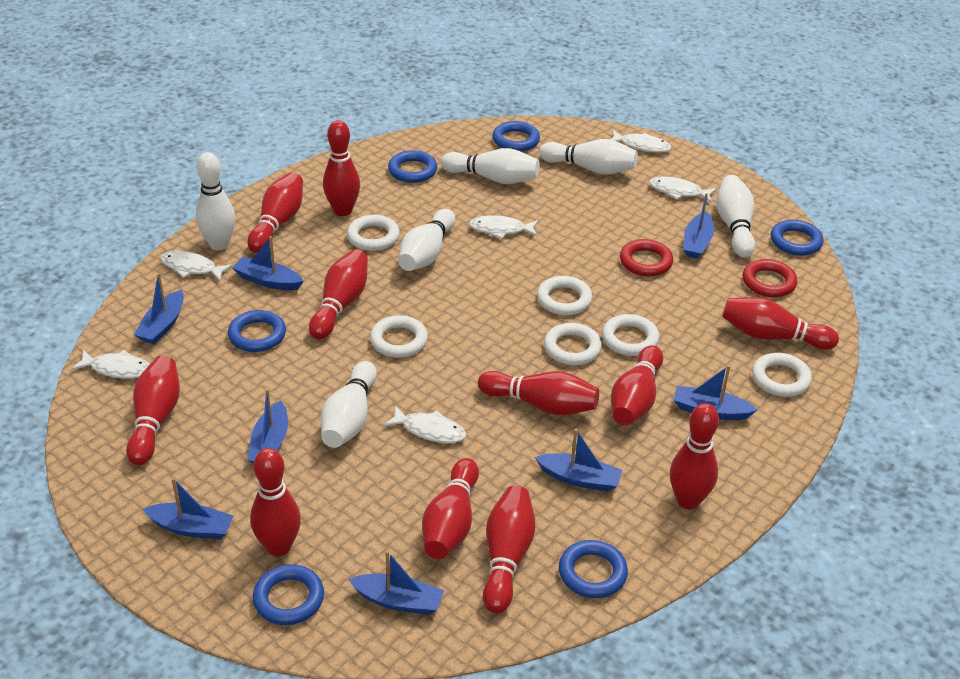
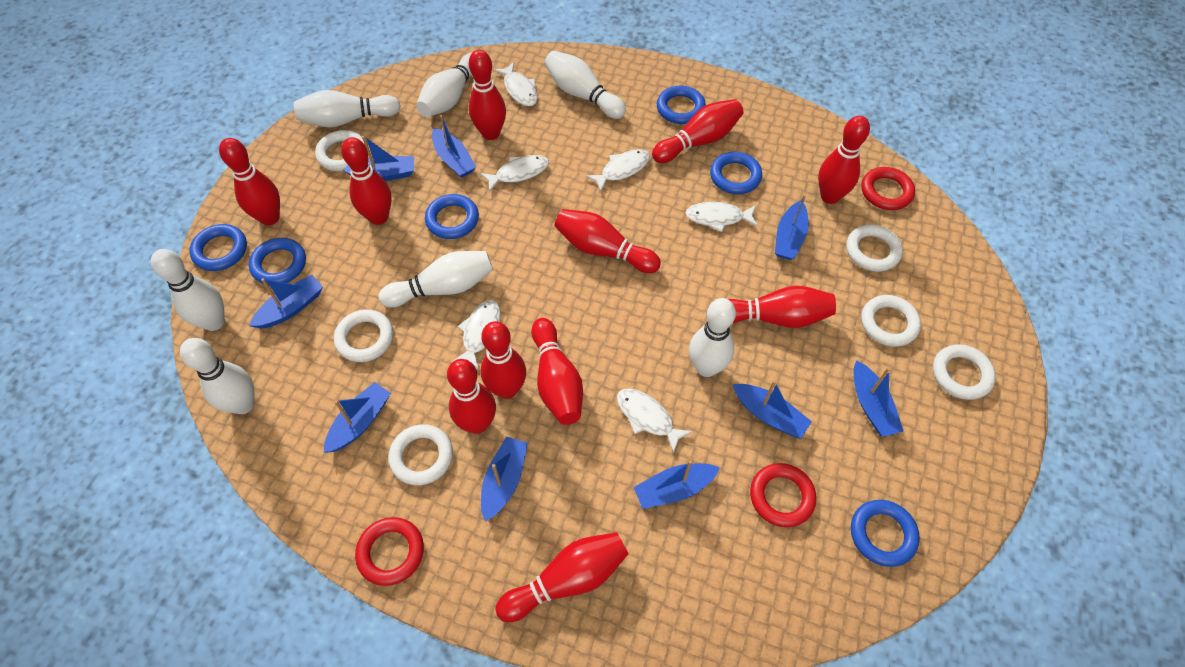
blue boat: 8 -> 9
red ring: 2 -> 3
white bowling pin: 6 -> 7

